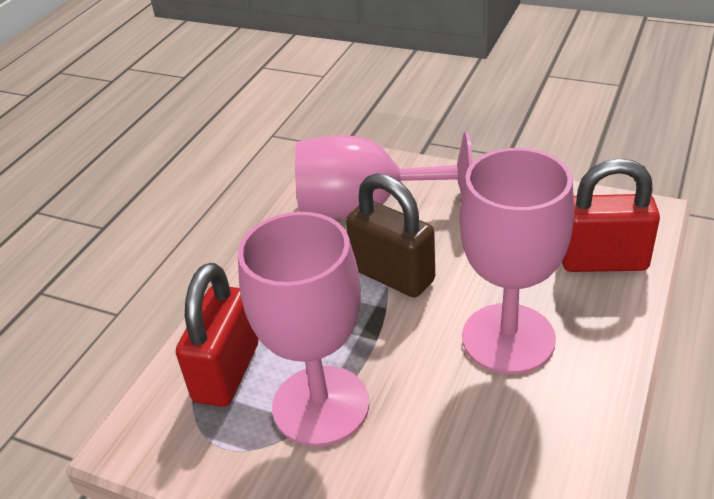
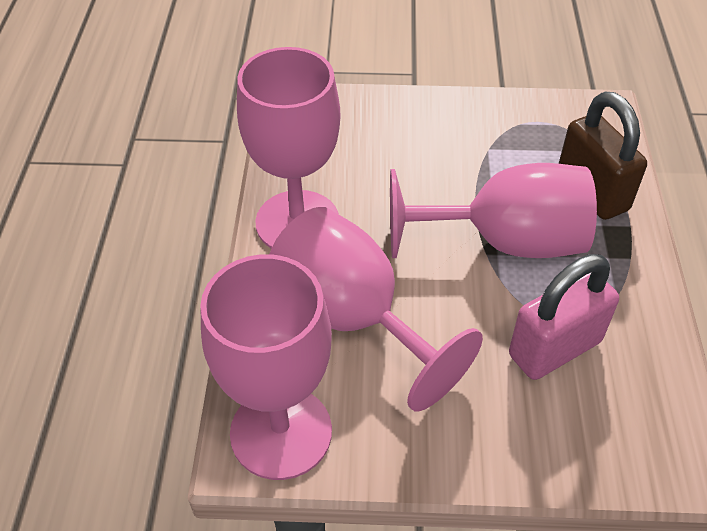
pink goblet: 3 -> 4
pink padlock: 0 -> 1
red padlock: 2 -> 0

